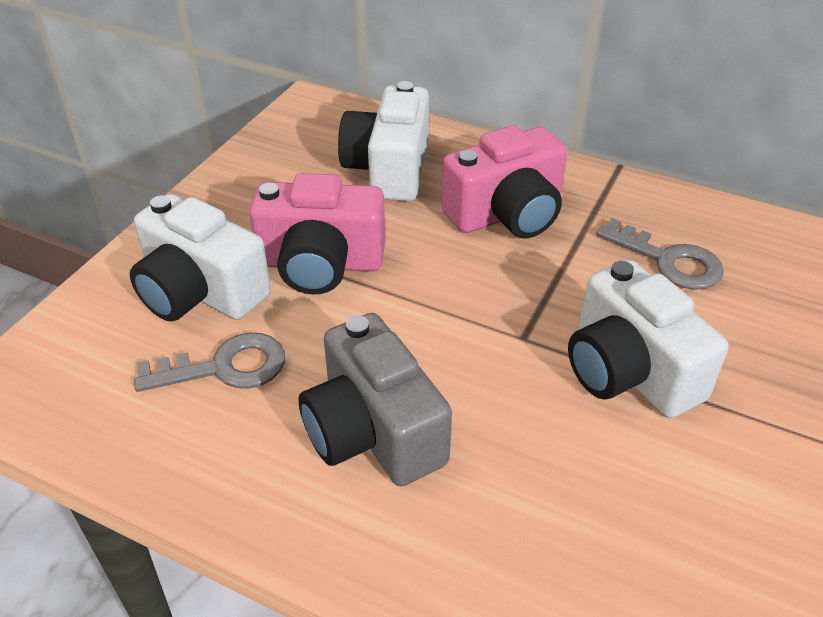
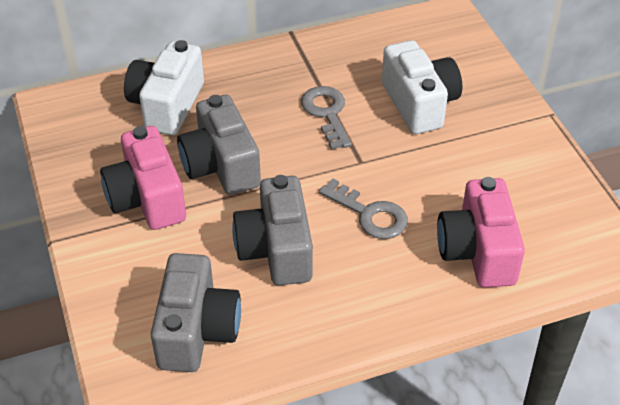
grey camera: 1 -> 3
white camera: 3 -> 2

